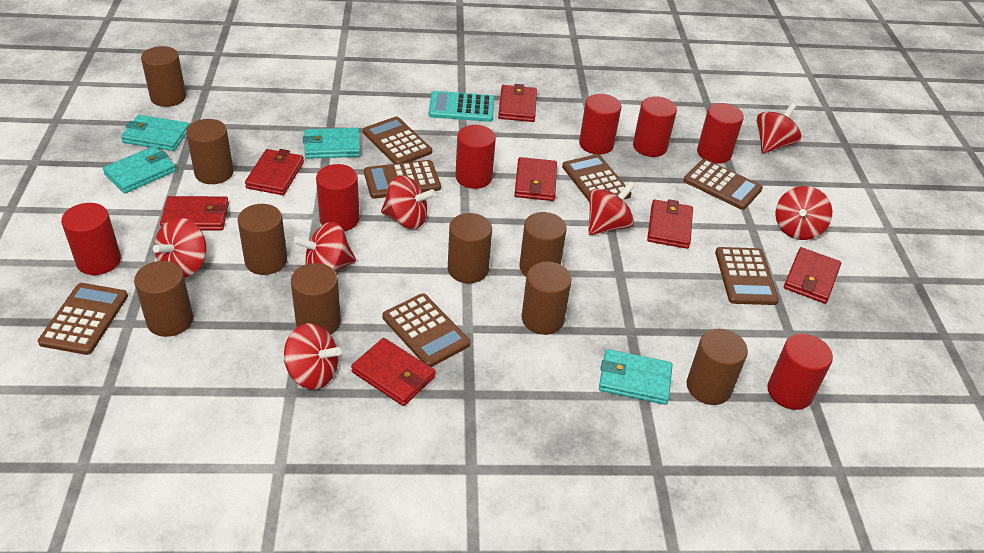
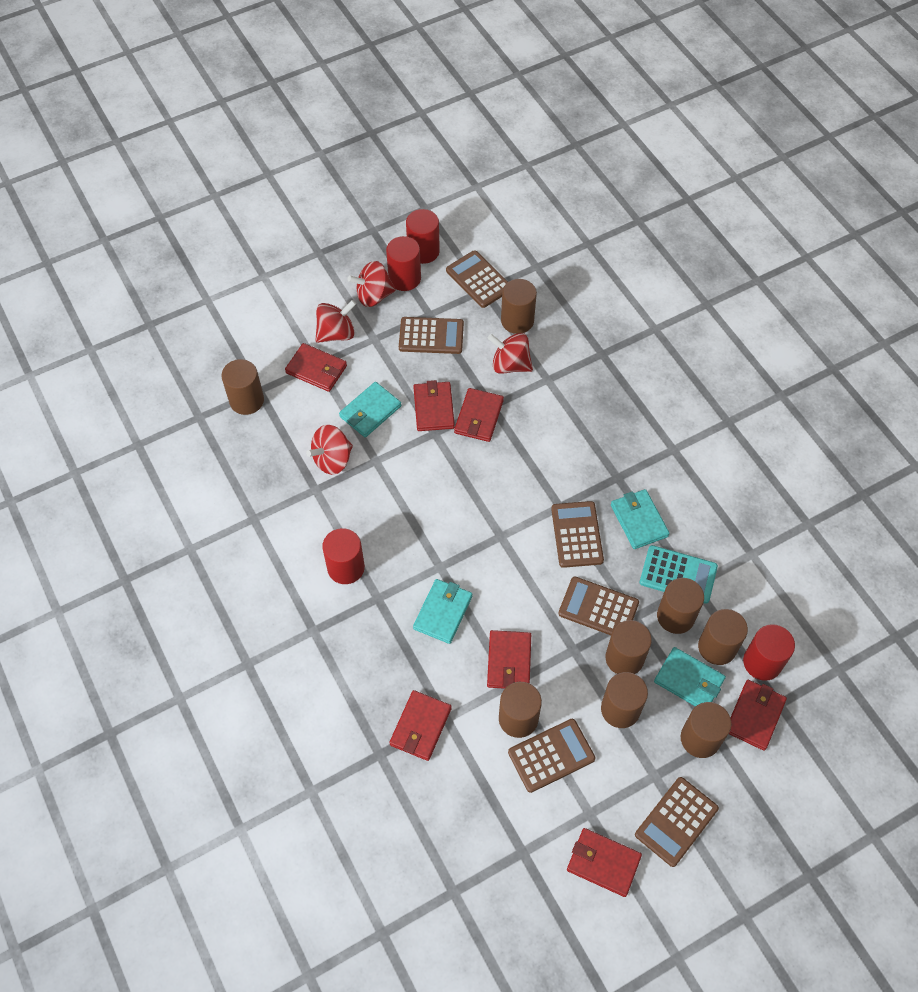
brown calculator: 7 -> 6
brown cylinder: 9 -> 8
red cylinder: 7 -> 4
red spinning top: 7 -> 4

